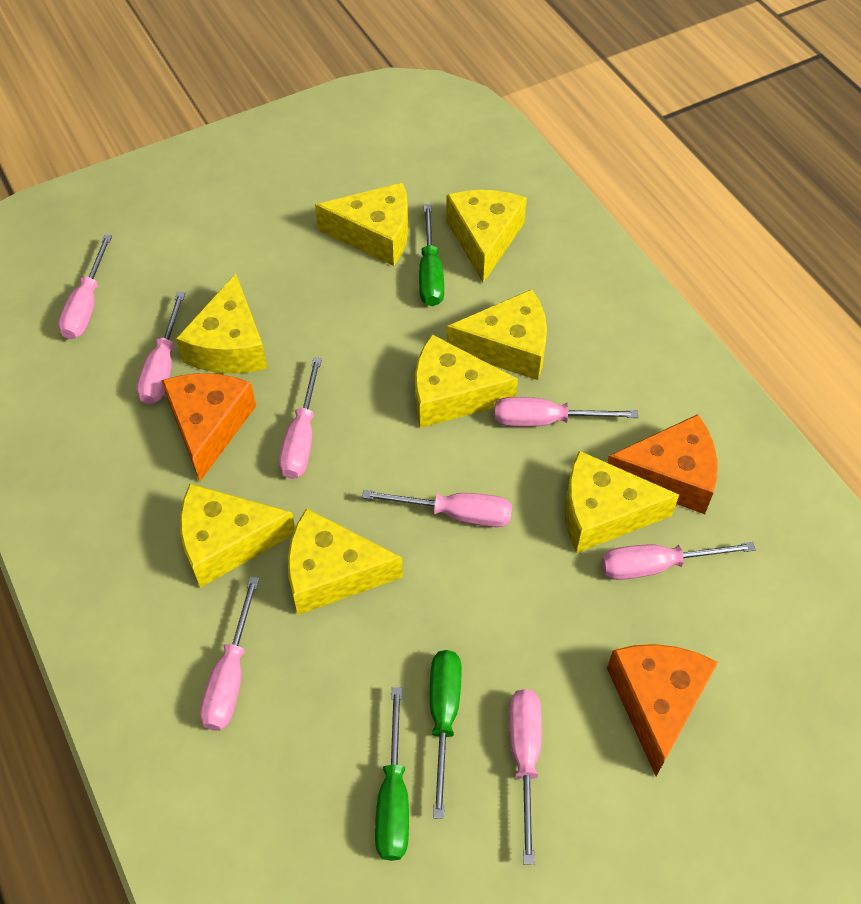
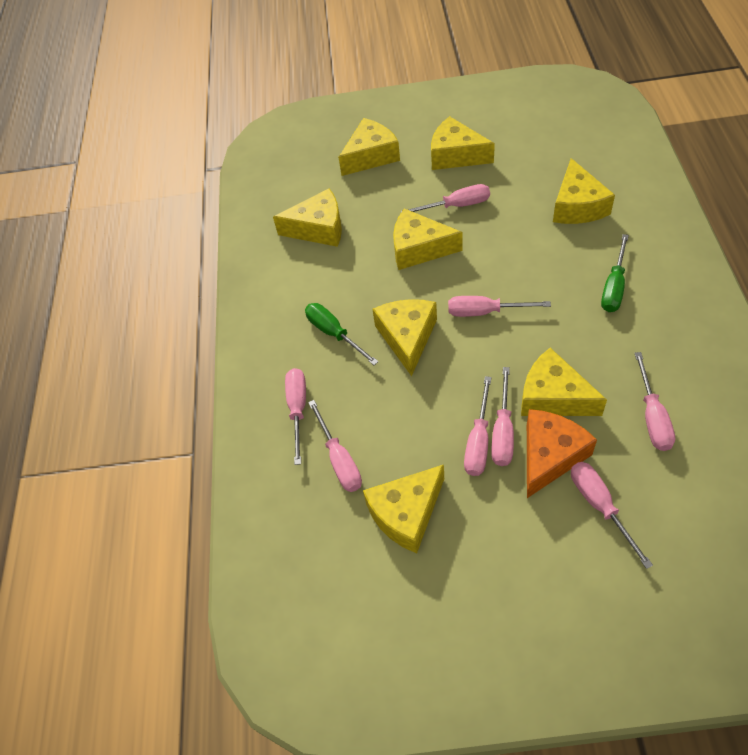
green screwdriver: 3 -> 2
orange cheese: 3 -> 1

